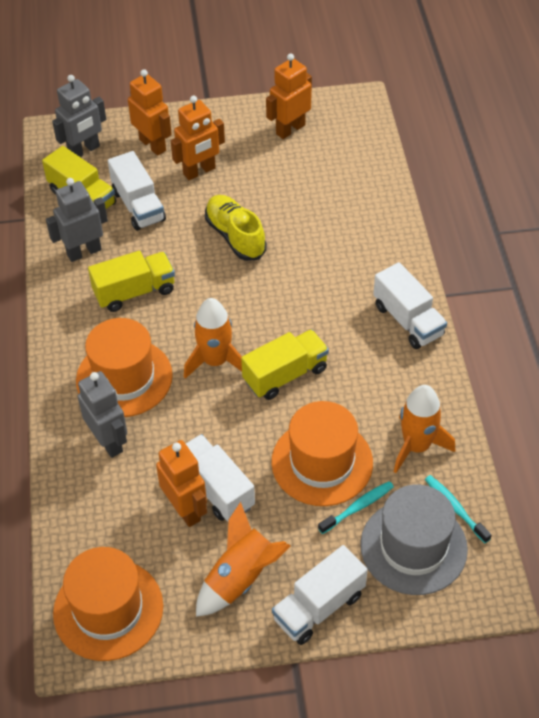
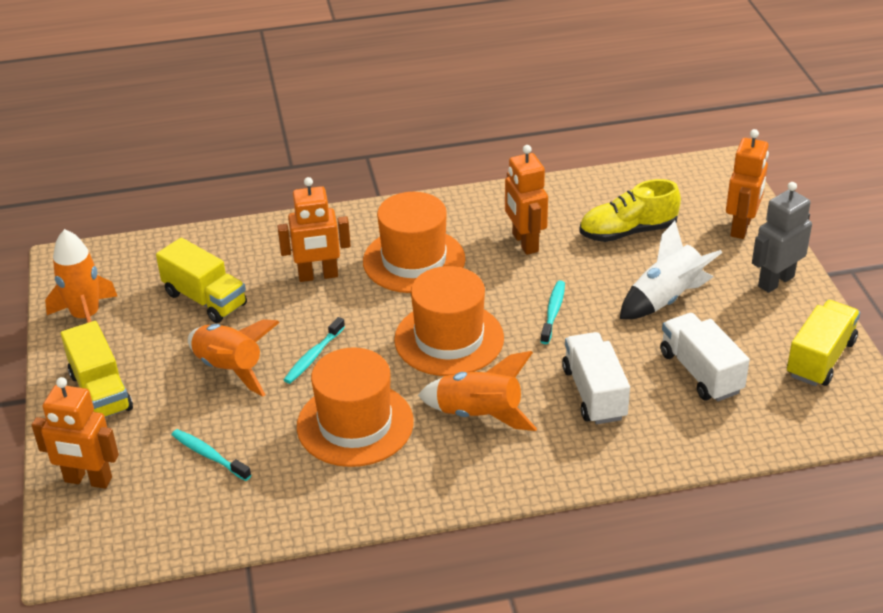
grey hat: 1 -> 0
grey robot: 3 -> 1
turquoise toothbrush: 2 -> 3
white rocket: 0 -> 1
white truck: 4 -> 2

